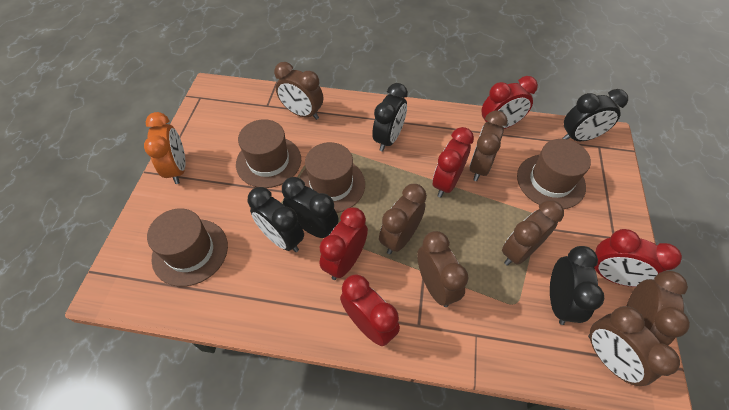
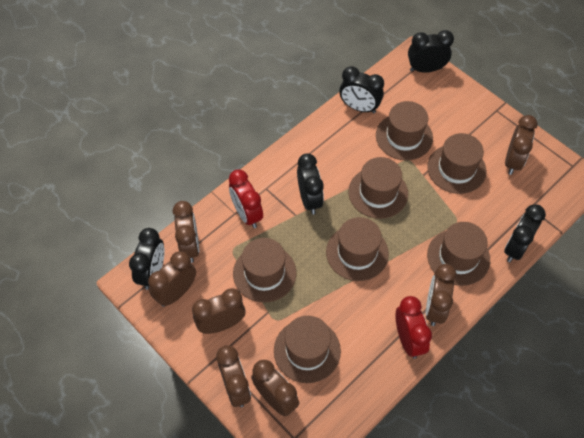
brown hat: 4 -> 7
orange clock: 1 -> 0
red clock: 5 -> 2

